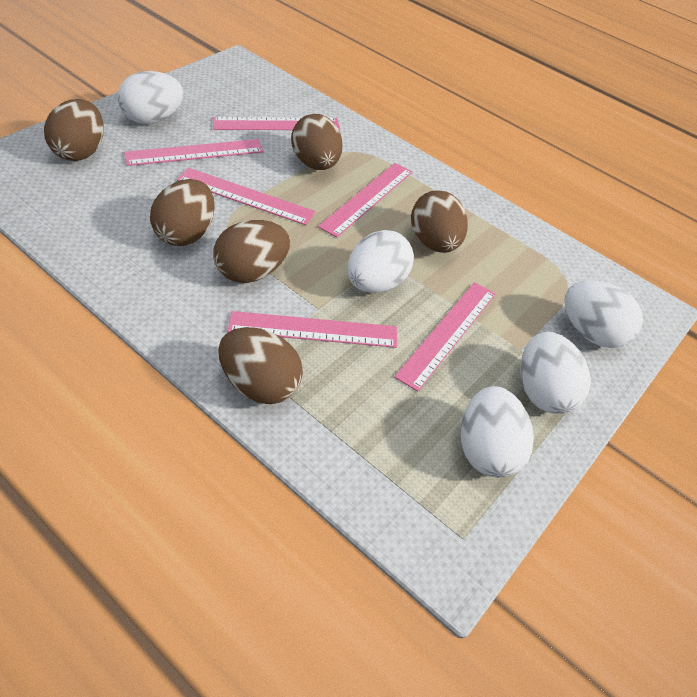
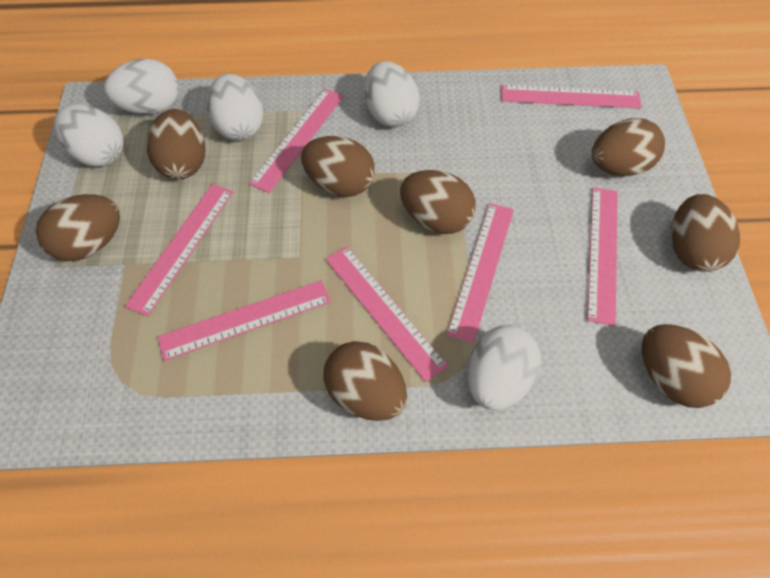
brown egg: 6 -> 8
pink ruler: 6 -> 7

